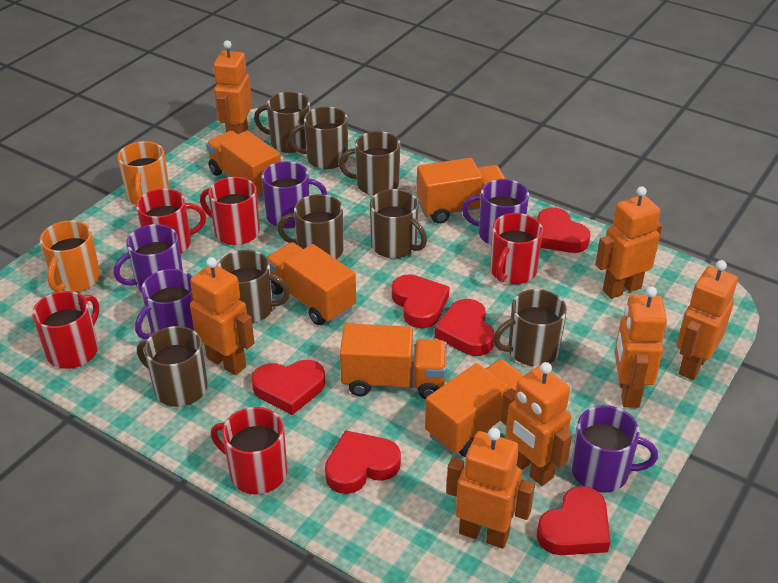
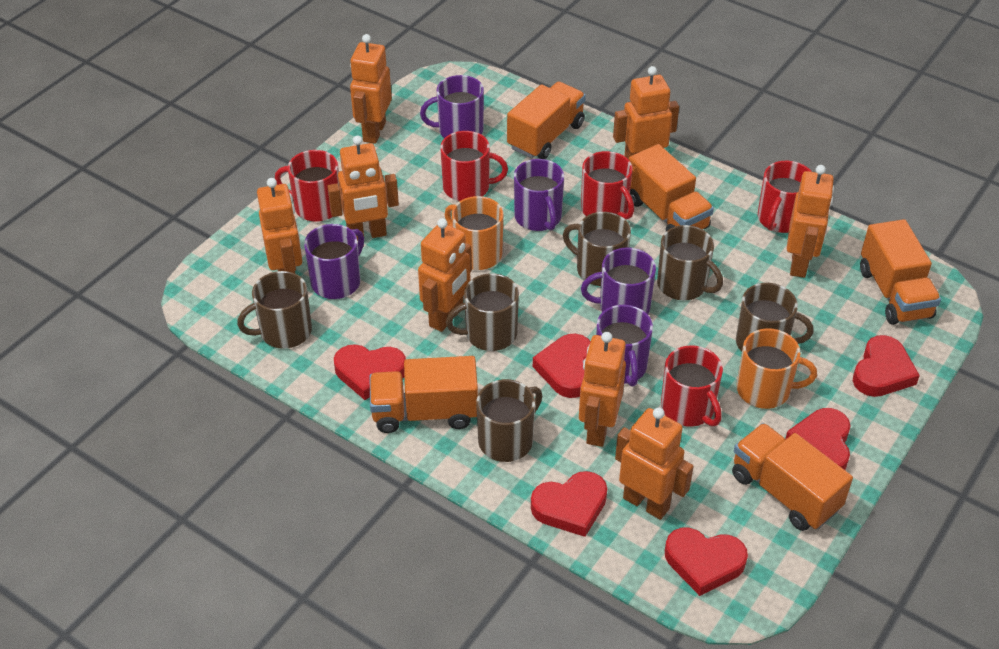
brown mug: 8 -> 6
orange robot: 7 -> 8

